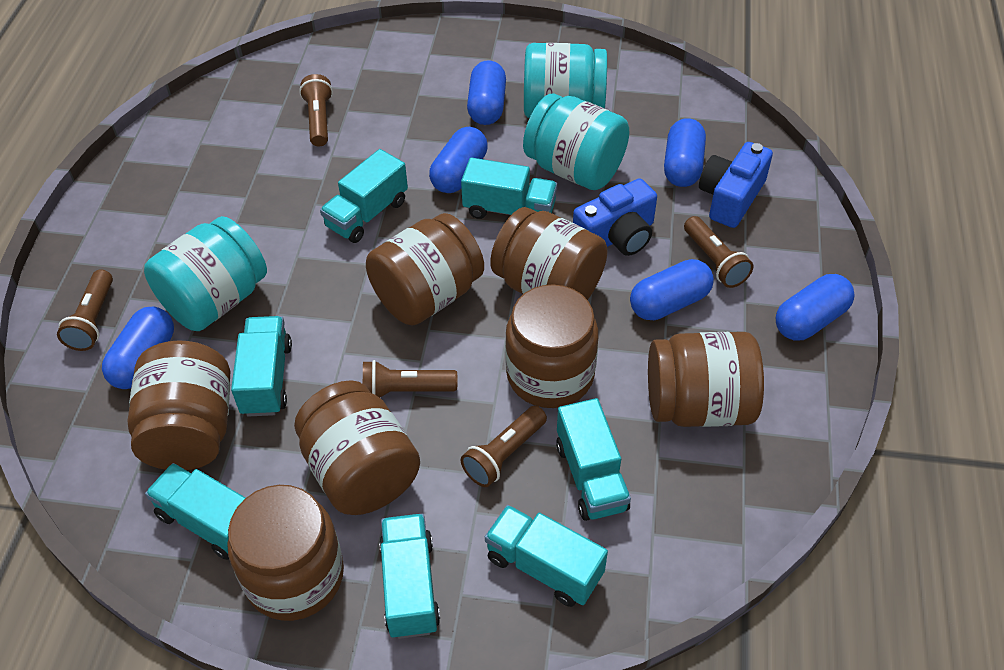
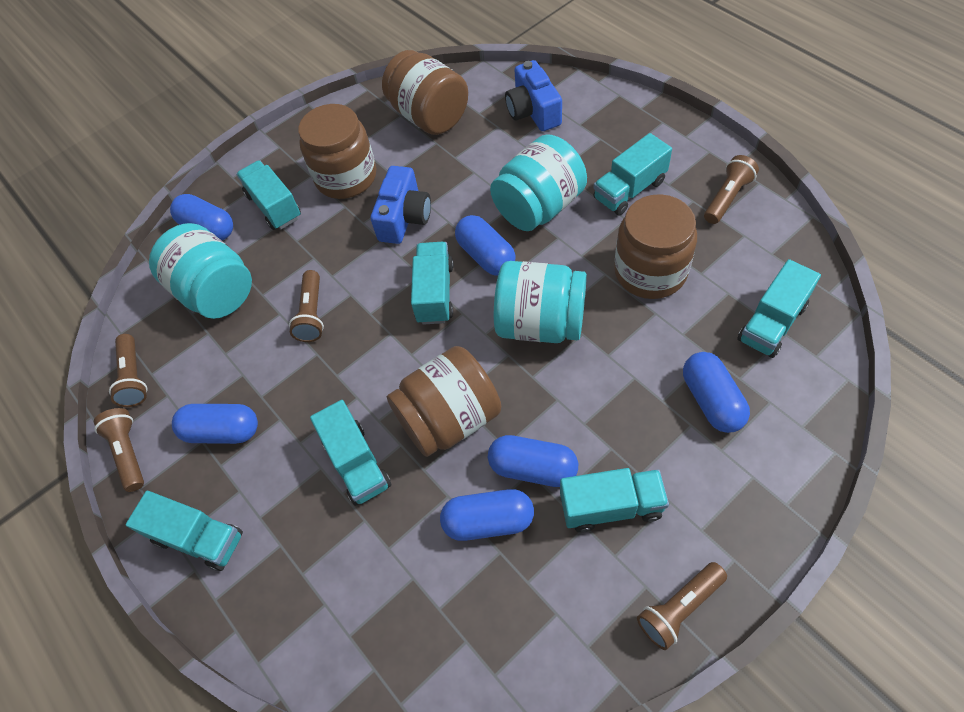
brown jar: 7 -> 4

